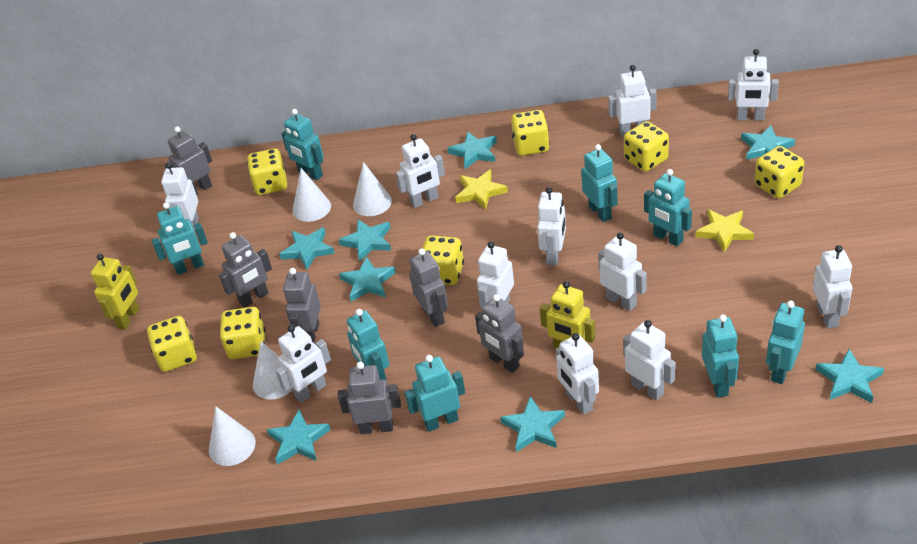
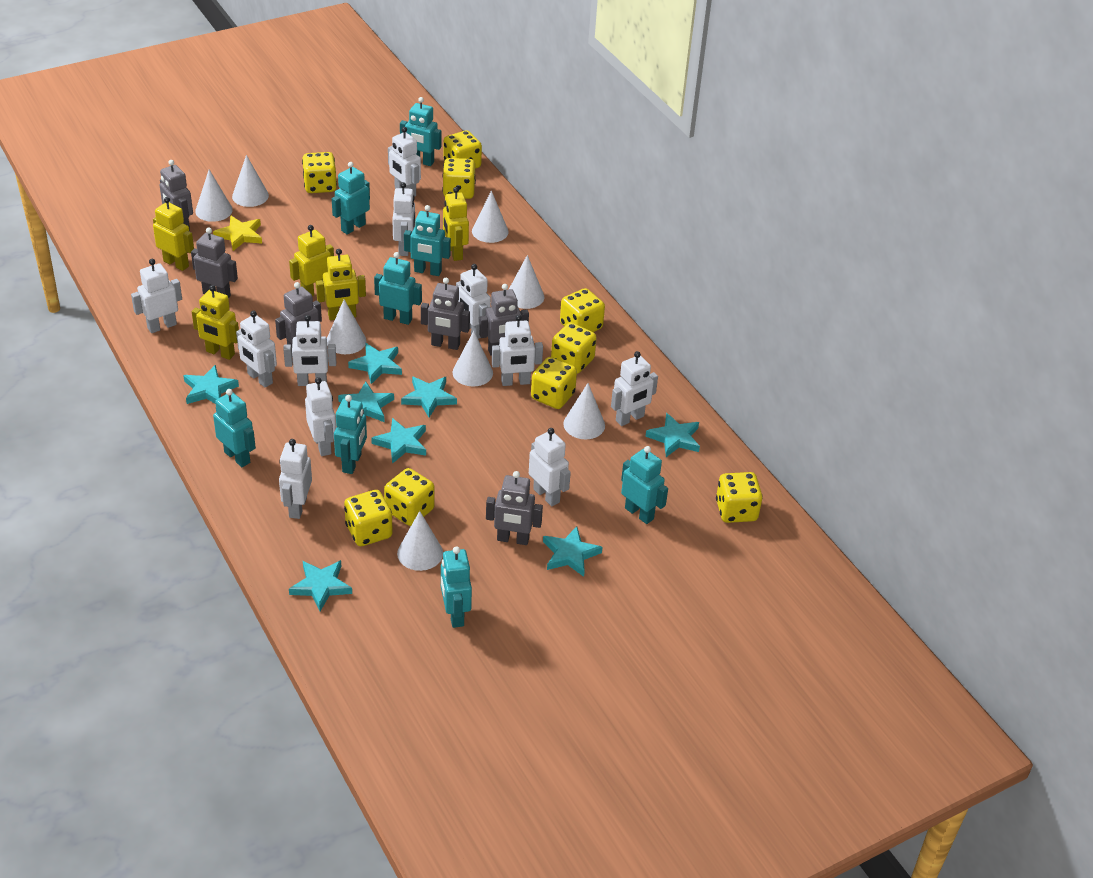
white cone: 4 -> 8
yellow dice: 7 -> 9
yellow robot: 2 -> 5
yellow star: 2 -> 1

